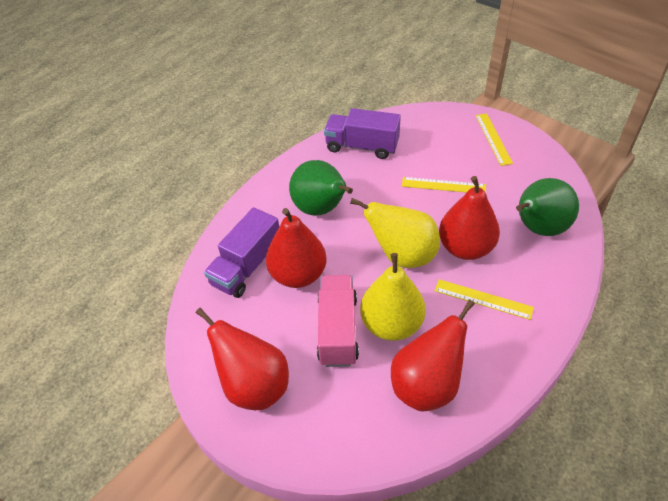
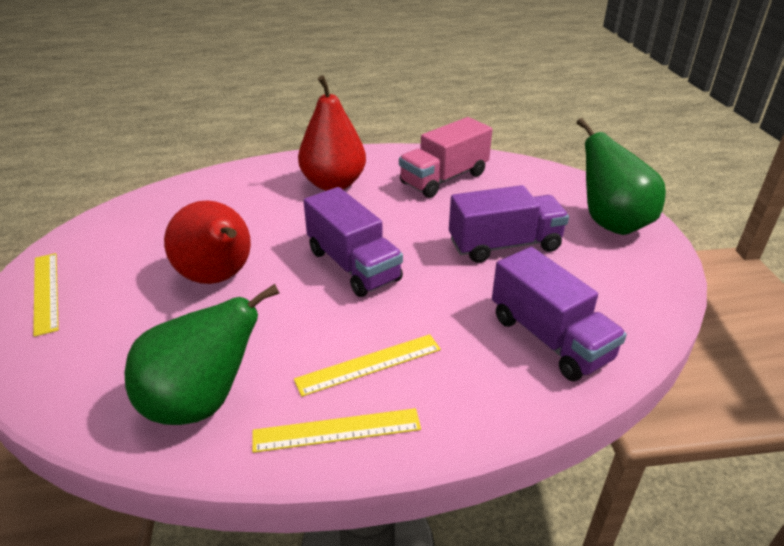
purple truck: 2 -> 3
red pear: 4 -> 2
yellow pear: 2 -> 0

